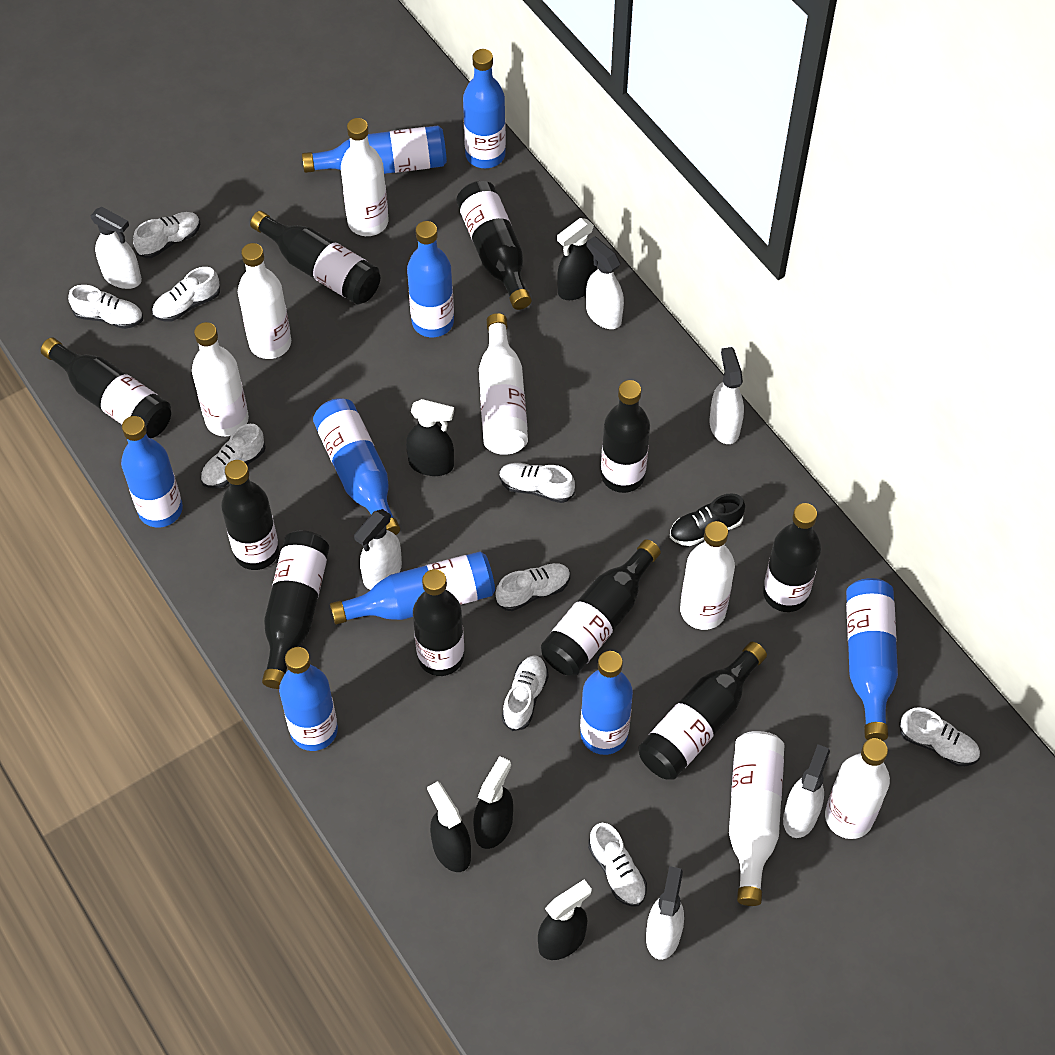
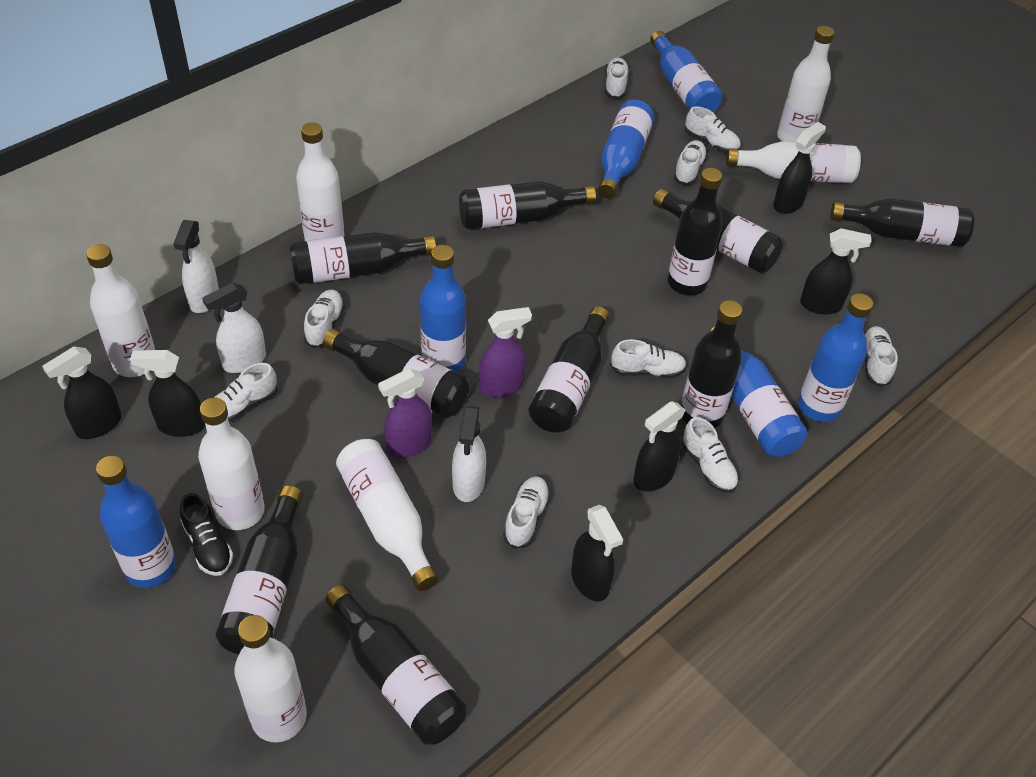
black spray bottle: 5 -> 6
blue bottle: 9 -> 6
purple spray bottle: 0 -> 2
white spray bottle: 6 -> 3

